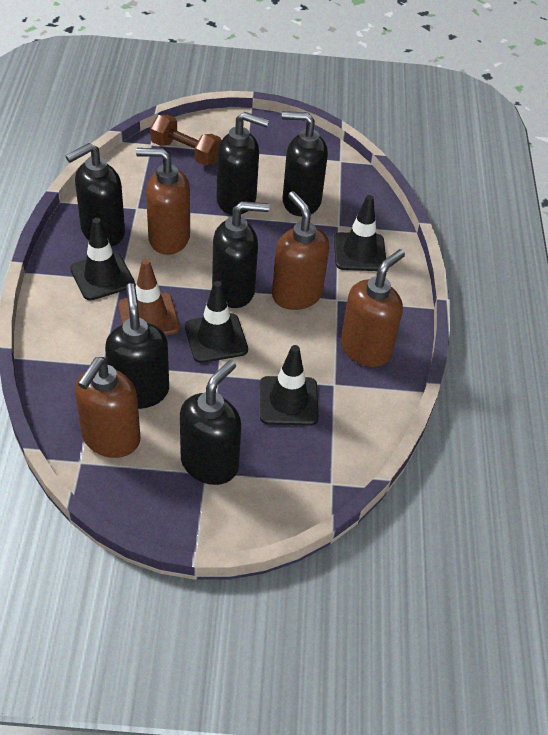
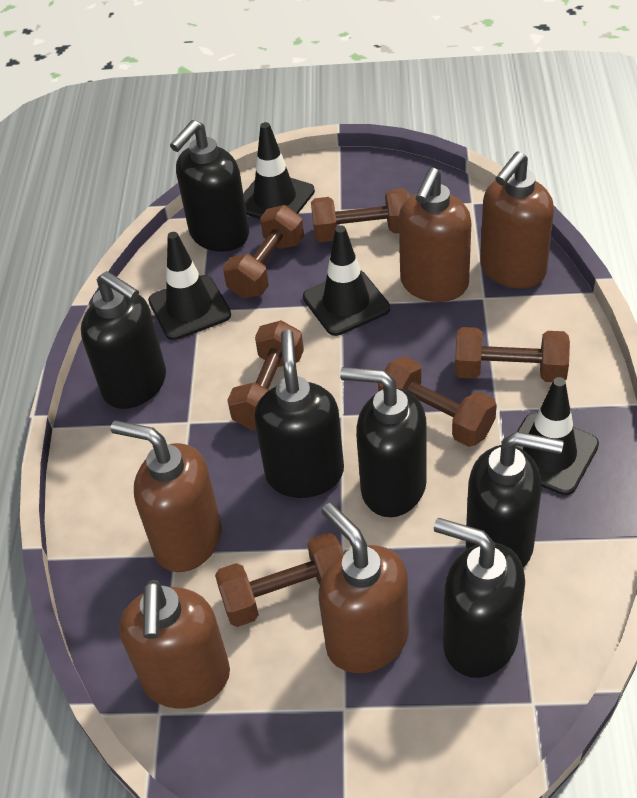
brown dumbbell: 1 -> 6
brown soap dispenser: 4 -> 5
brown traffic cone: 1 -> 0

